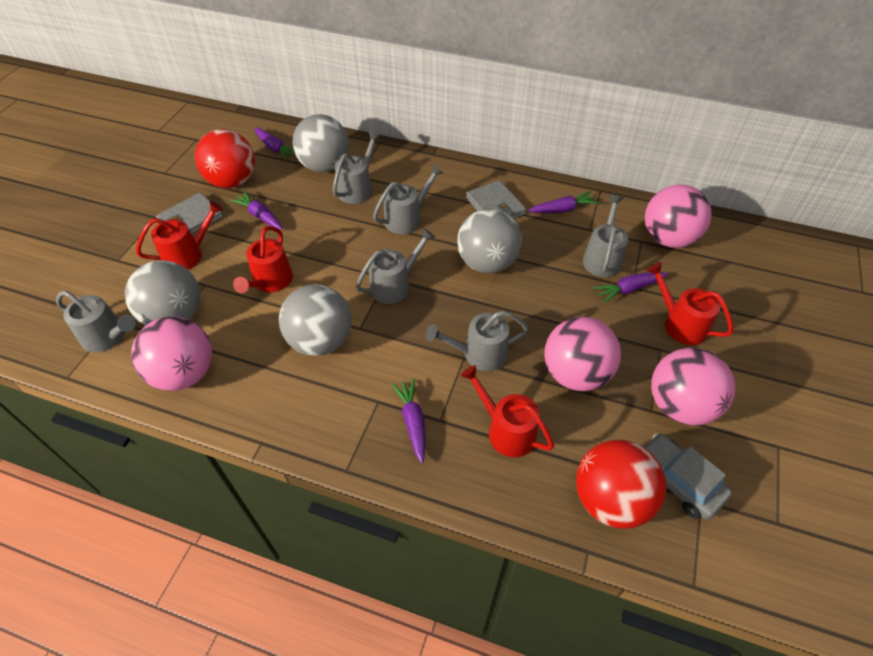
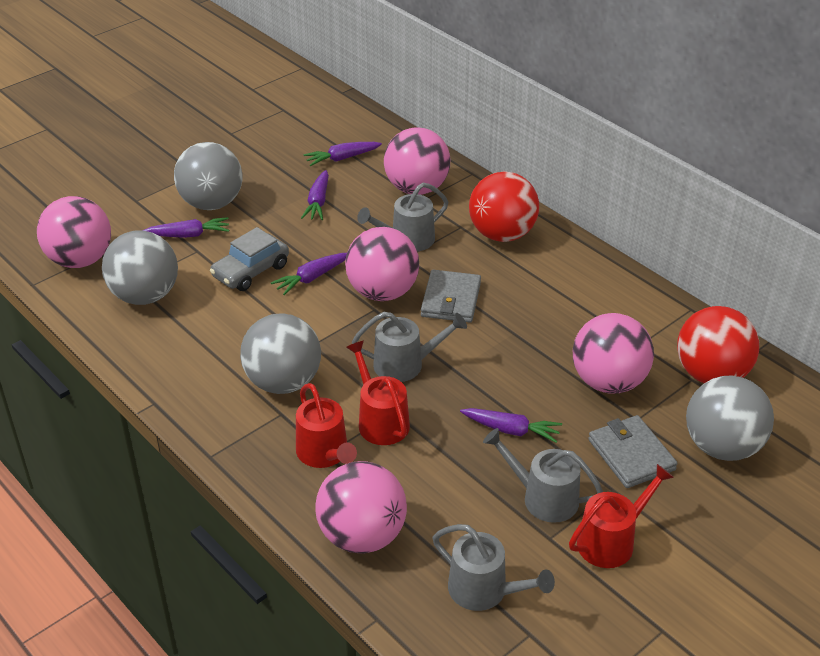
grey watering can: 6 -> 4
pink ball: 4 -> 5
red watering can: 4 -> 3

